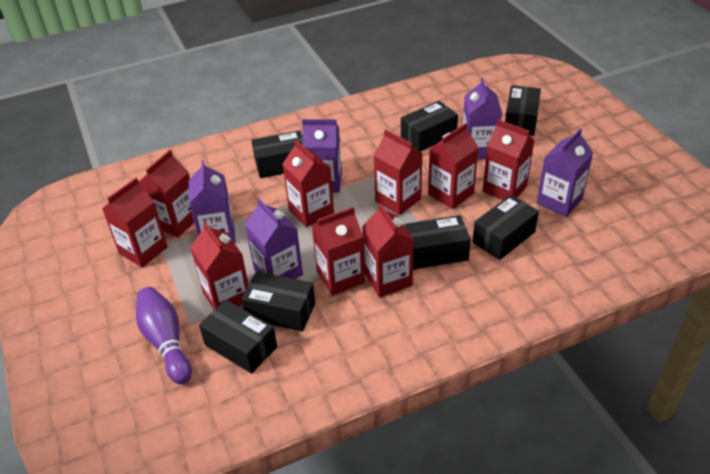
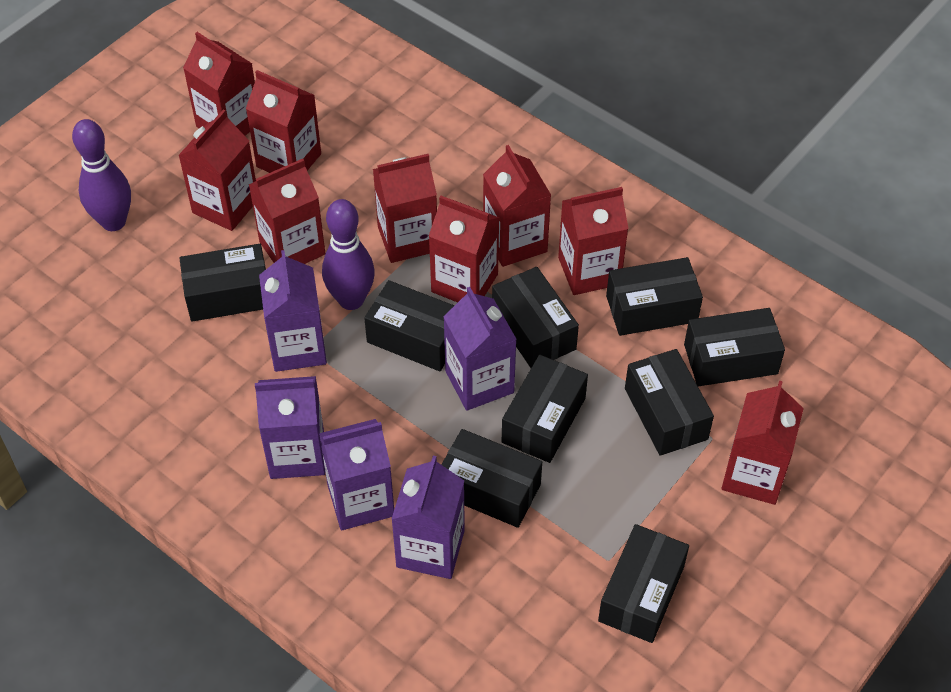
black box: 7 -> 9
purple bowling pin: 1 -> 2

